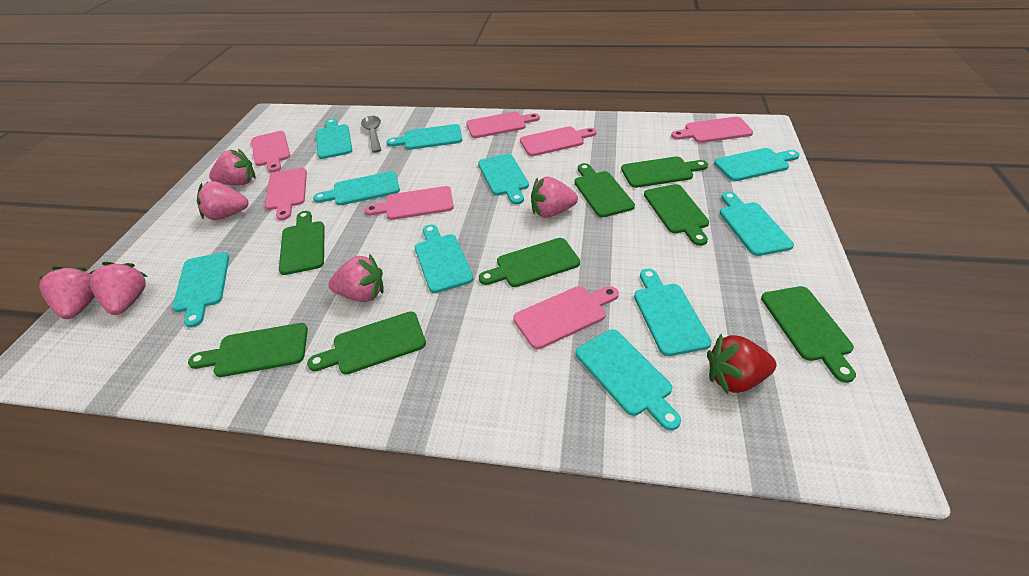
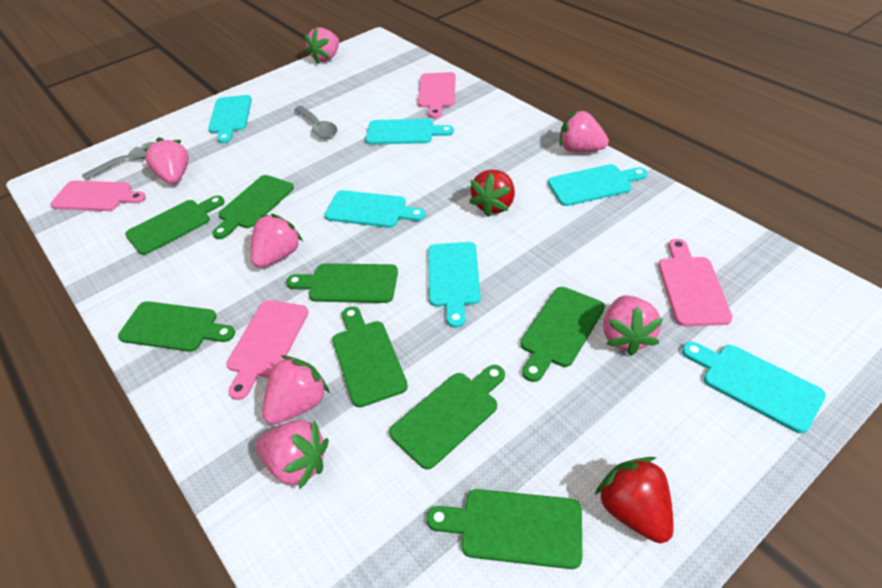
grey spoon: 1 -> 2
pink cutting board: 7 -> 4
pink strawberry: 6 -> 7
red strawberry: 1 -> 2
turquoise cutting board: 10 -> 6

